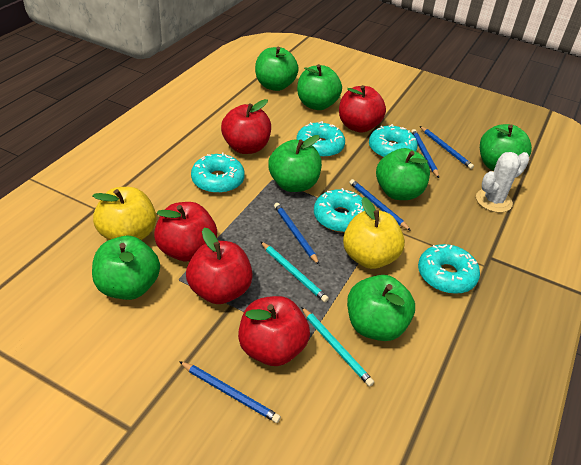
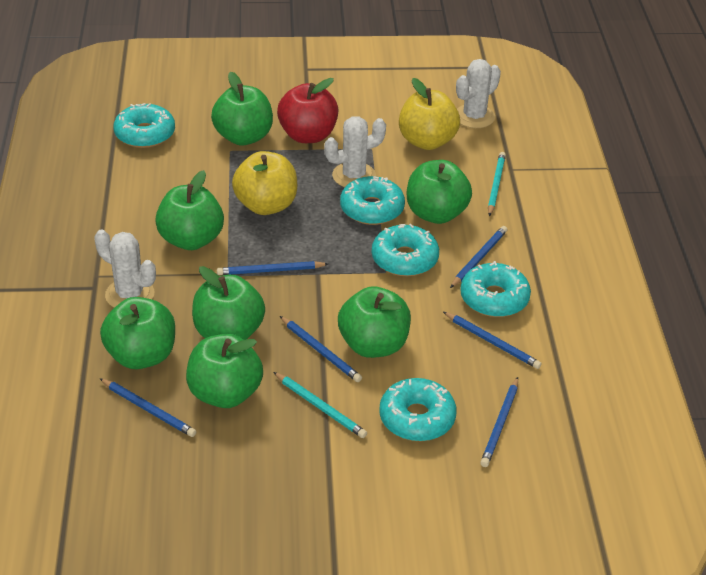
blue pencil: 5 -> 6
red apple: 5 -> 1
white cactus: 1 -> 3

